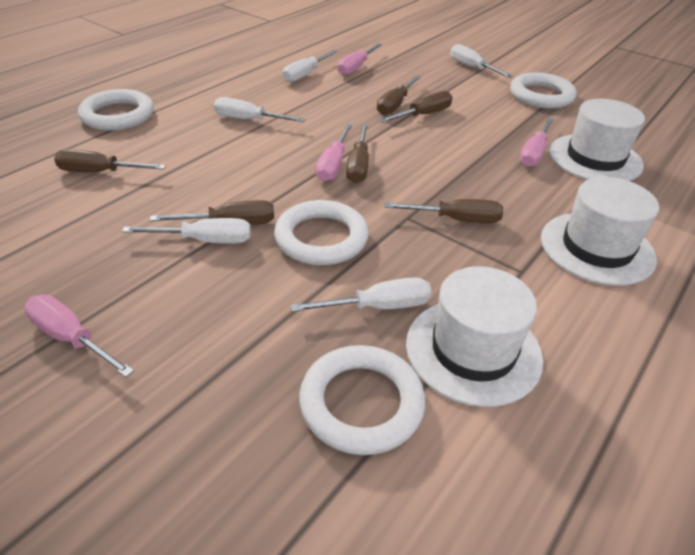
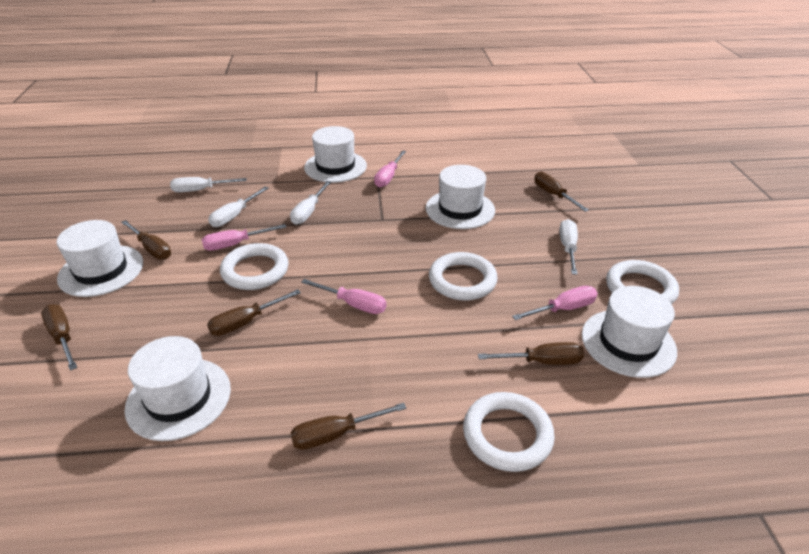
white hat: 3 -> 5
white screwdriver: 5 -> 4

